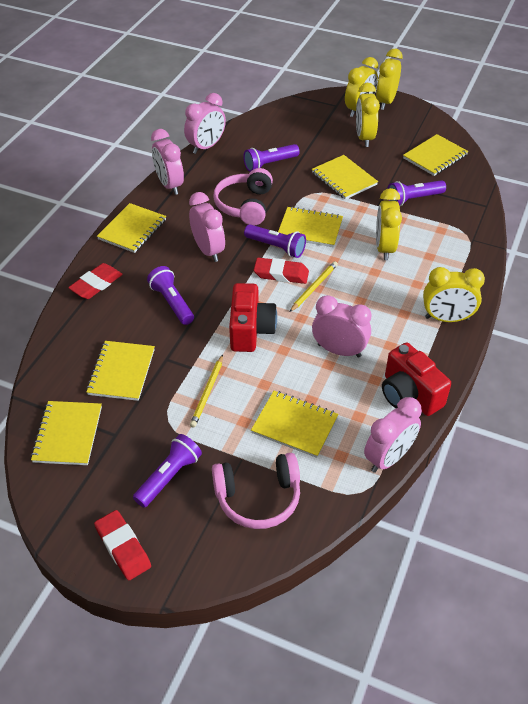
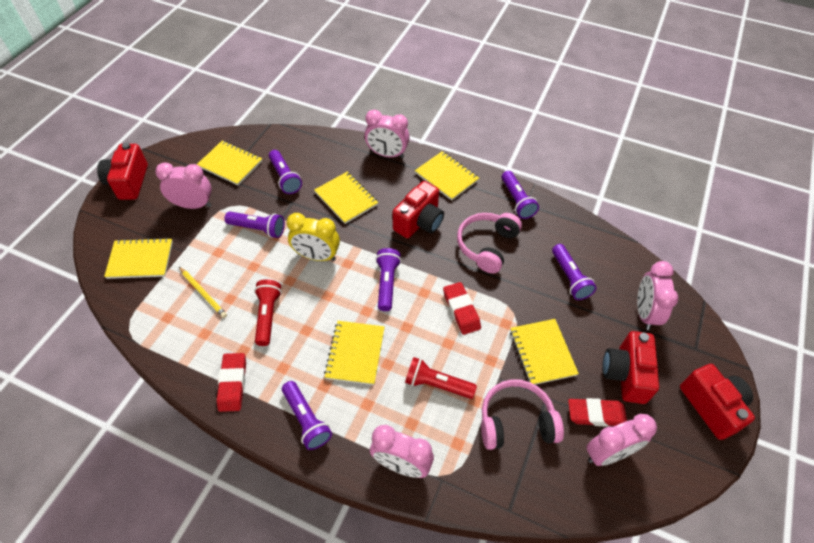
purple flashlight: 5 -> 6
red camera: 2 -> 4
red flashlight: 0 -> 2
yellow clock: 5 -> 1
yellow notebook: 7 -> 6
yellow pencil: 2 -> 1

